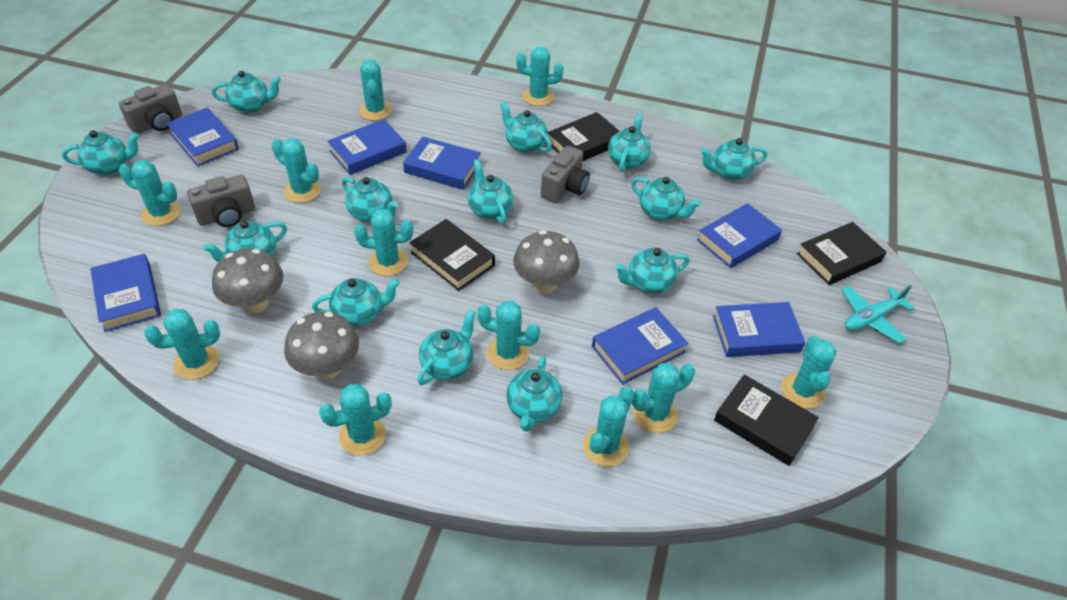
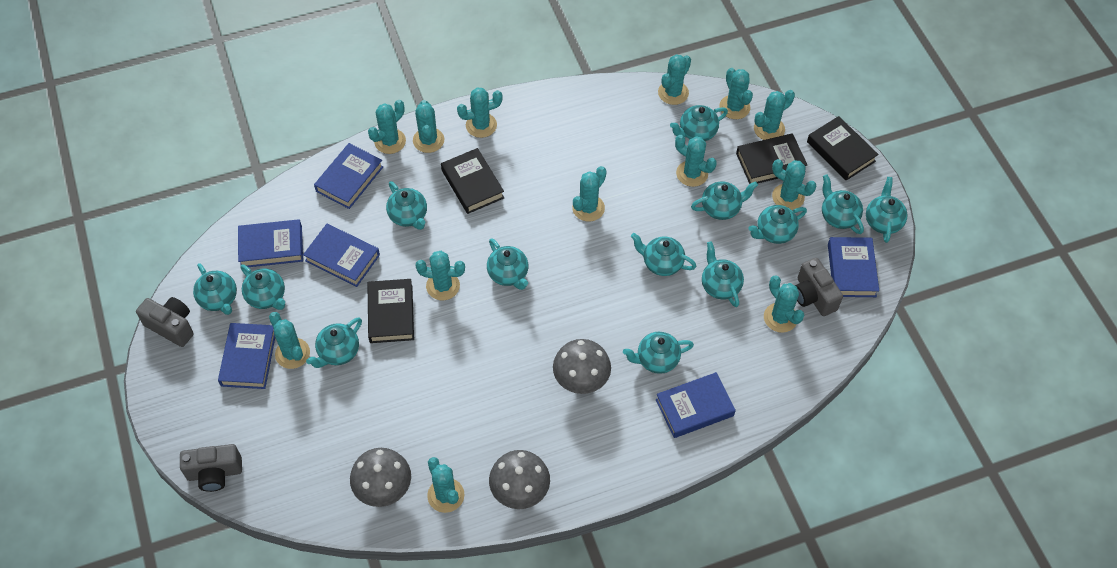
blue book: 7 -> 6
turquoise cactus: 11 -> 13
turquoise plane: 1 -> 0

